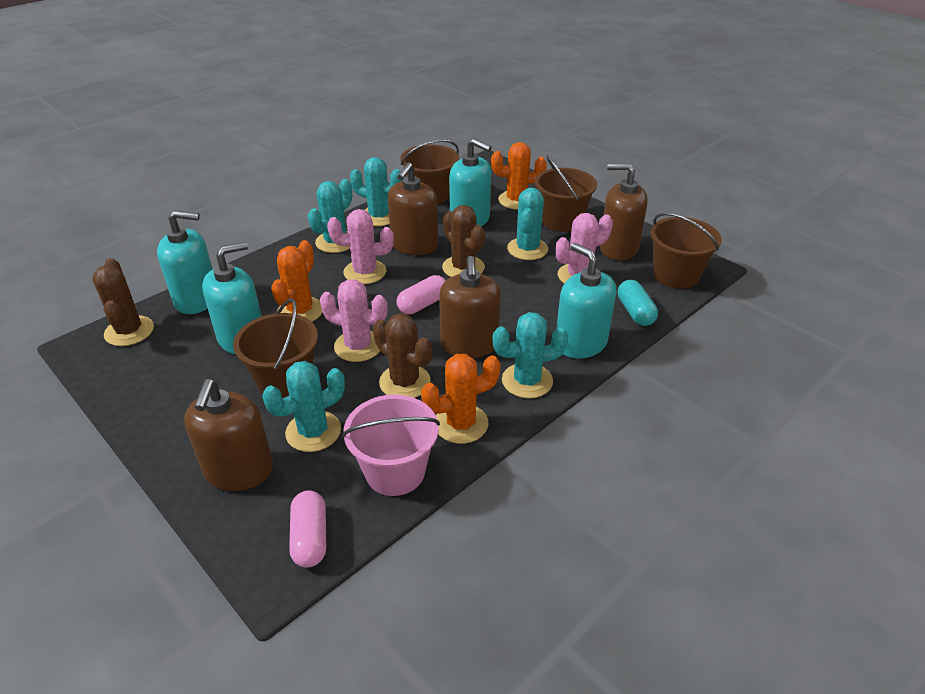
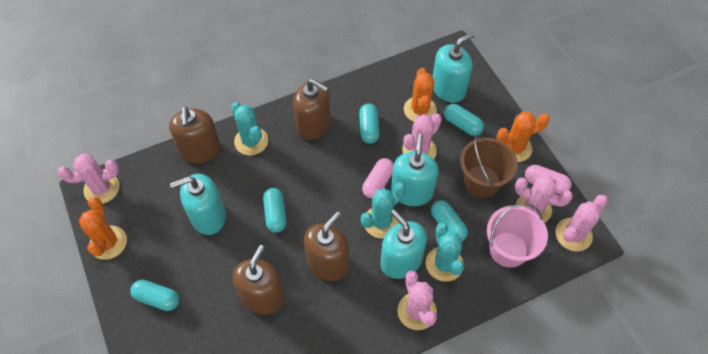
brown bucket: 4 -> 1
brown cactus: 3 -> 0
pink cactus: 3 -> 5
turquoise cactus: 5 -> 3
turquoise capsule: 1 -> 5

